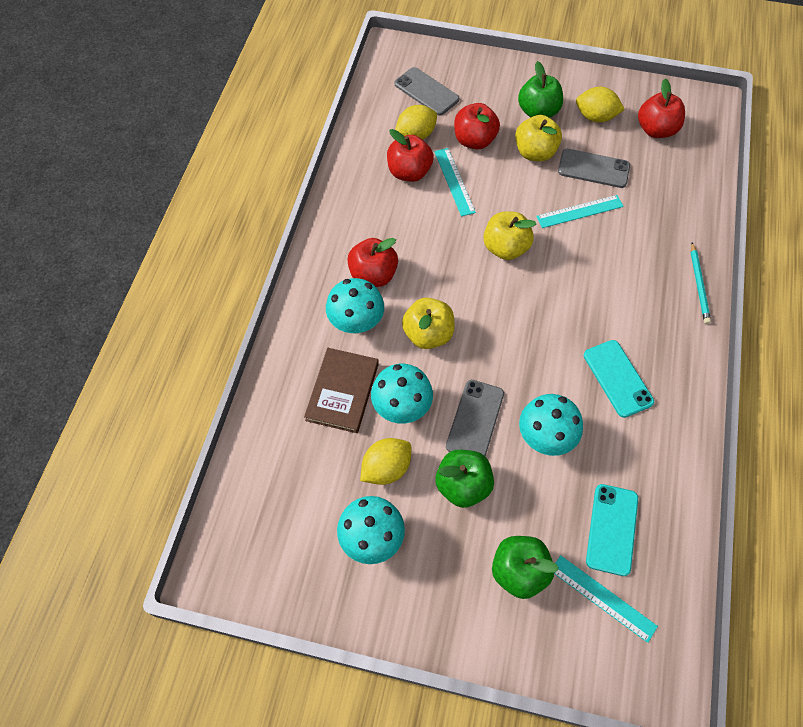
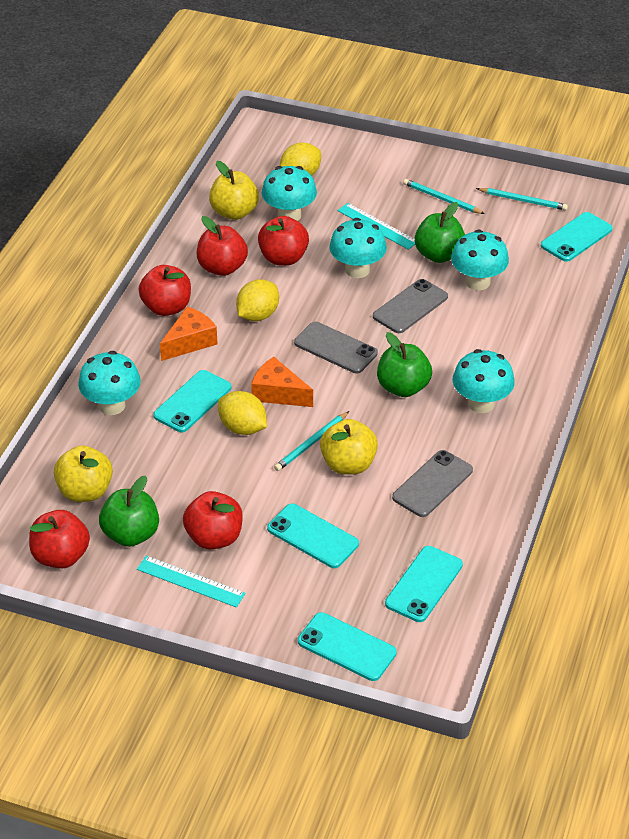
brown book: 1 -> 0
orange cheese: 0 -> 2
red apple: 4 -> 5
turquoise mushroom: 4 -> 5
turquoise pencil: 1 -> 3
turquoise phone: 2 -> 5
turquoise ruler: 3 -> 2

